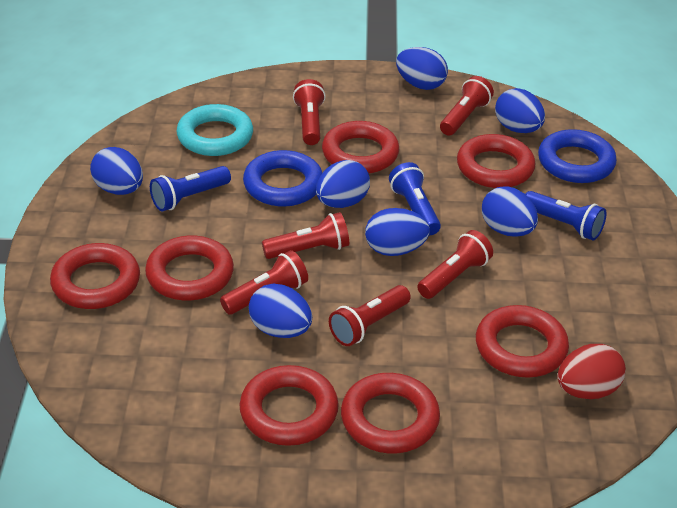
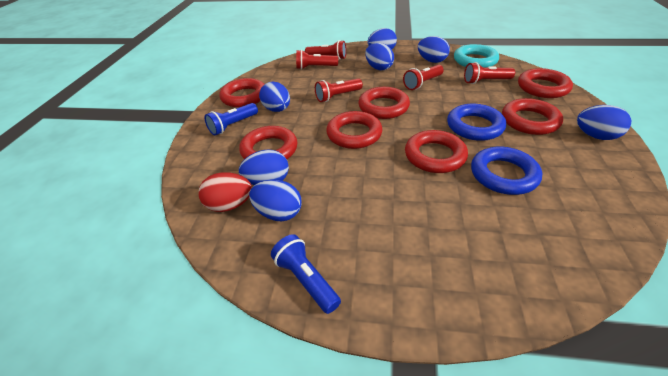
blue flashlight: 3 -> 2
red flashlight: 6 -> 5

